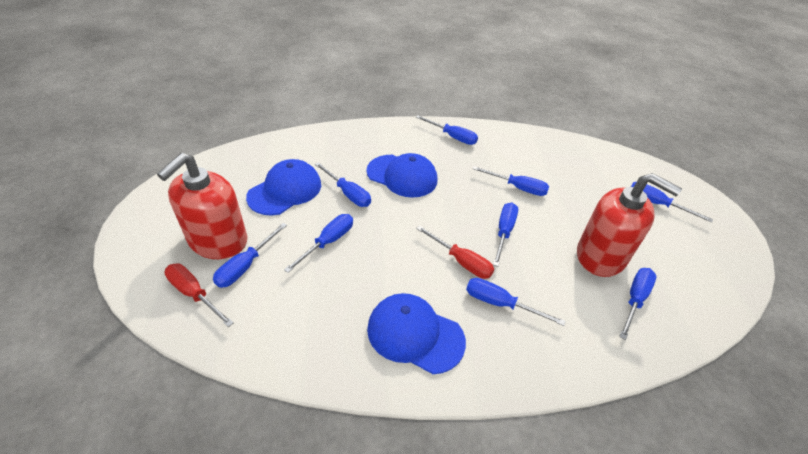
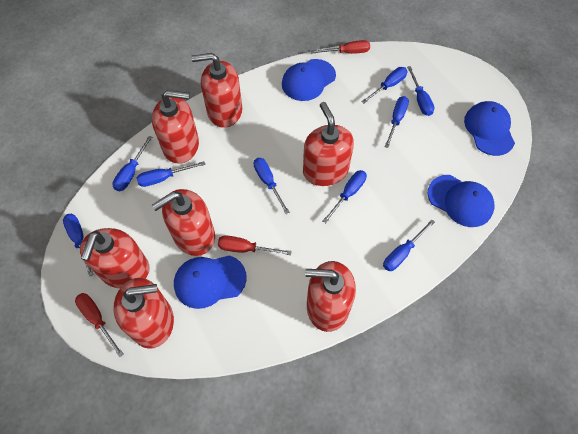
blue cap: 3 -> 4
red screwdriver: 2 -> 3
red soap dispenser: 2 -> 7

